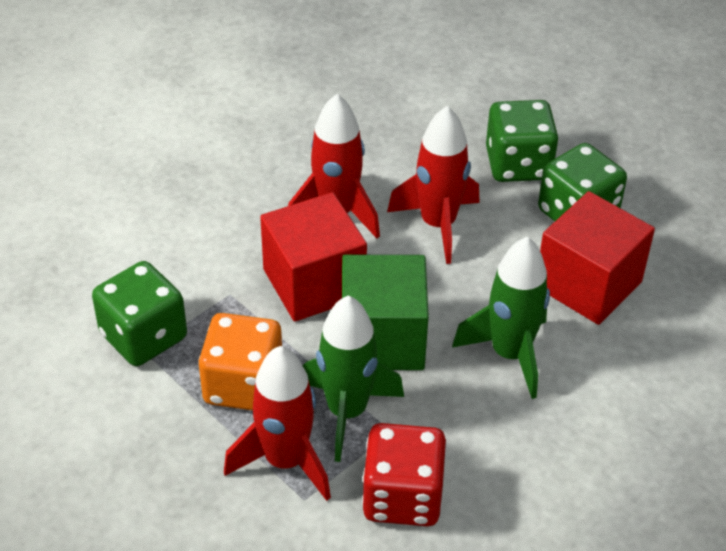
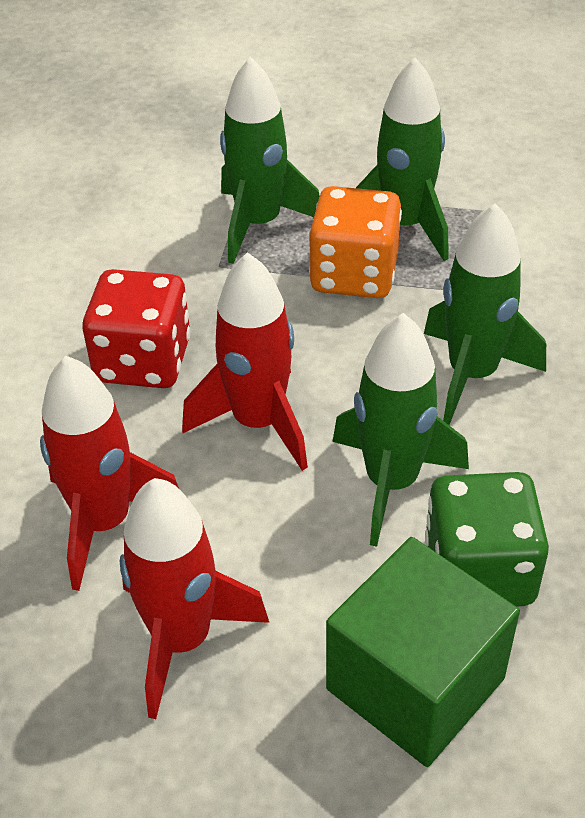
green dice: 3 -> 1
green rocket: 2 -> 4
red cube: 2 -> 0

